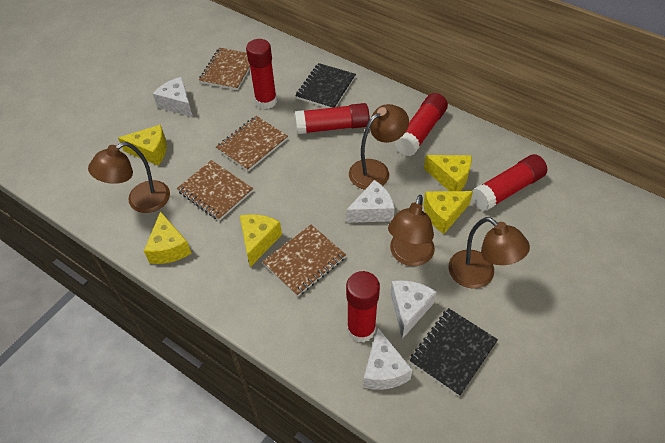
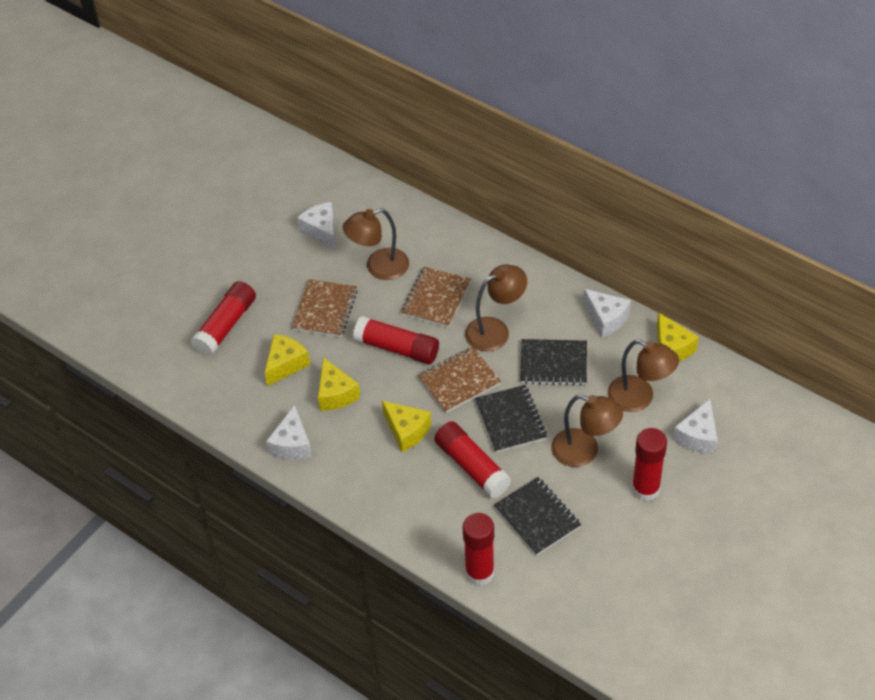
black notebook: 2 -> 3
brown notebook: 4 -> 3
yellow cheese: 5 -> 4

